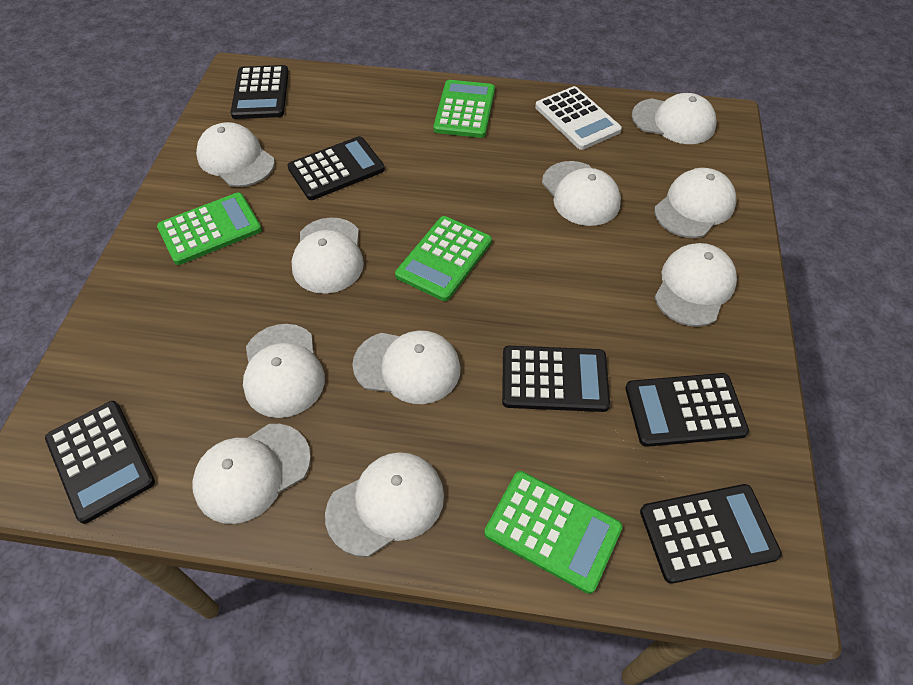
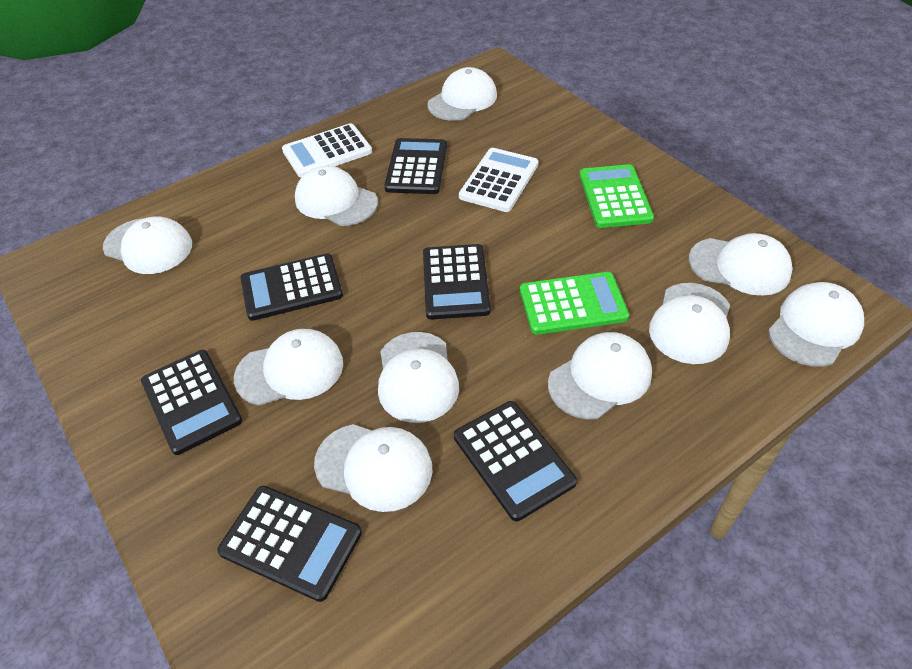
green calculator: 4 -> 2
white calculator: 1 -> 2

